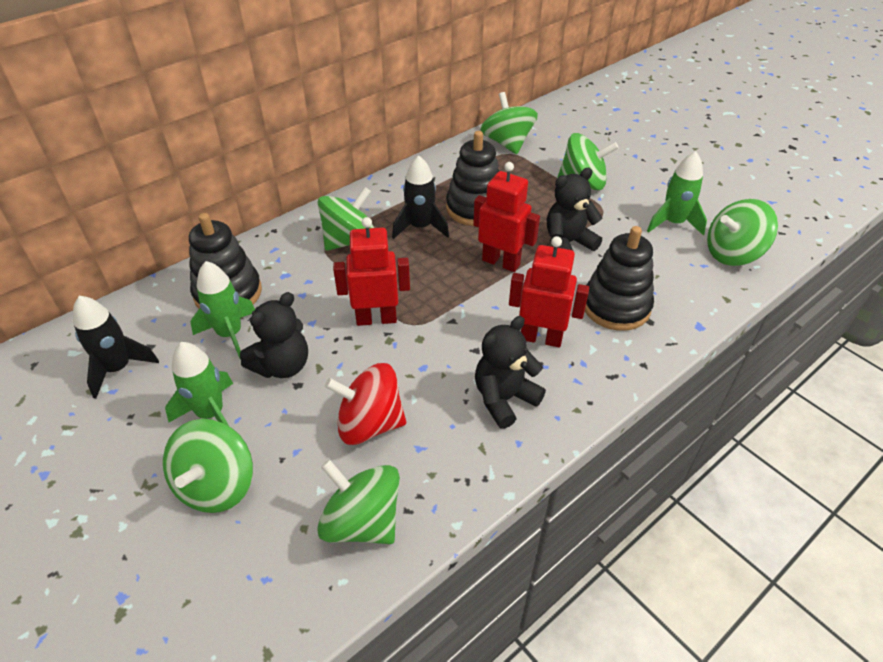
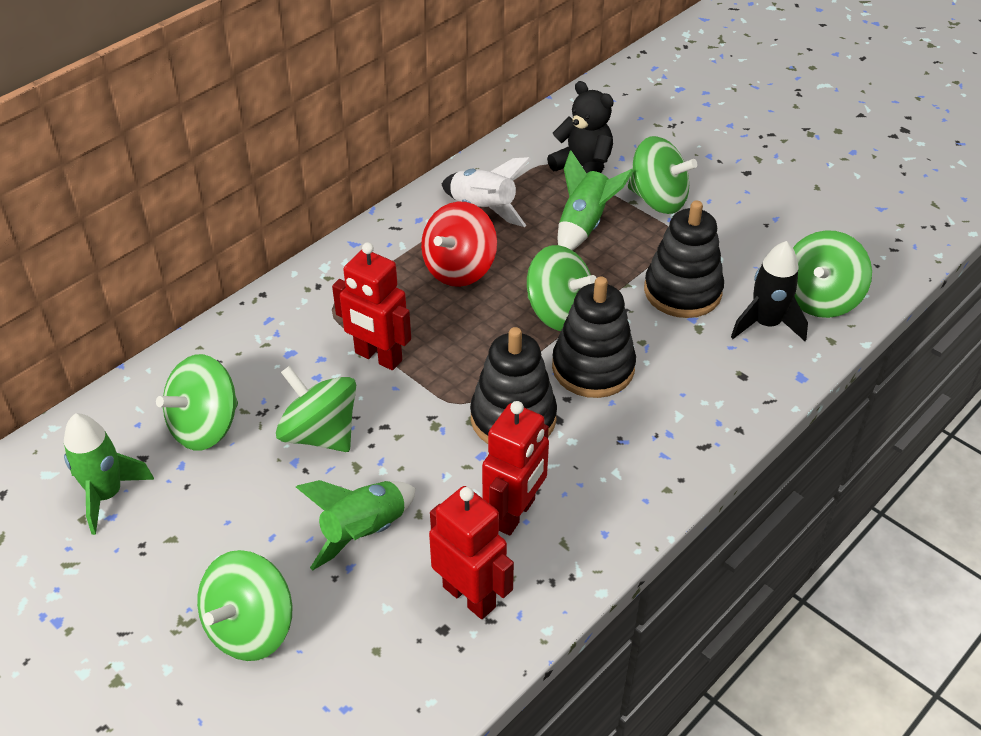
black rocket: 2 -> 1
black teddy bear: 3 -> 1
white rocket: 0 -> 1

